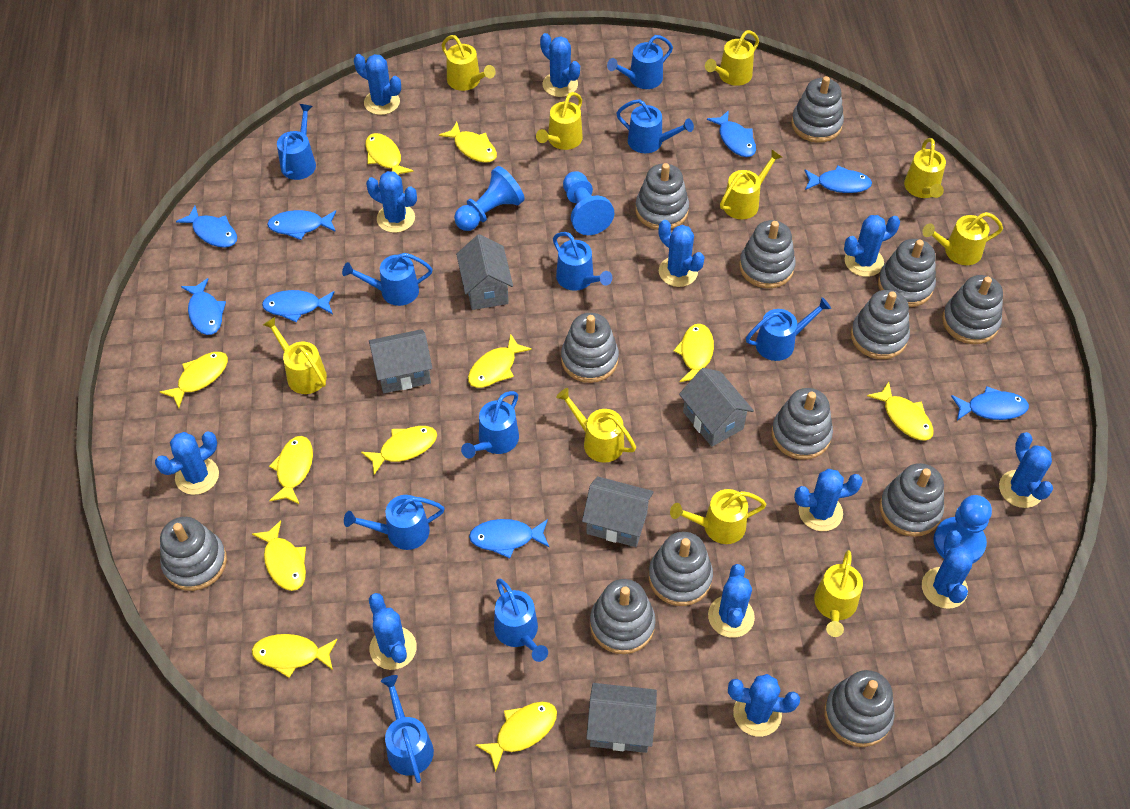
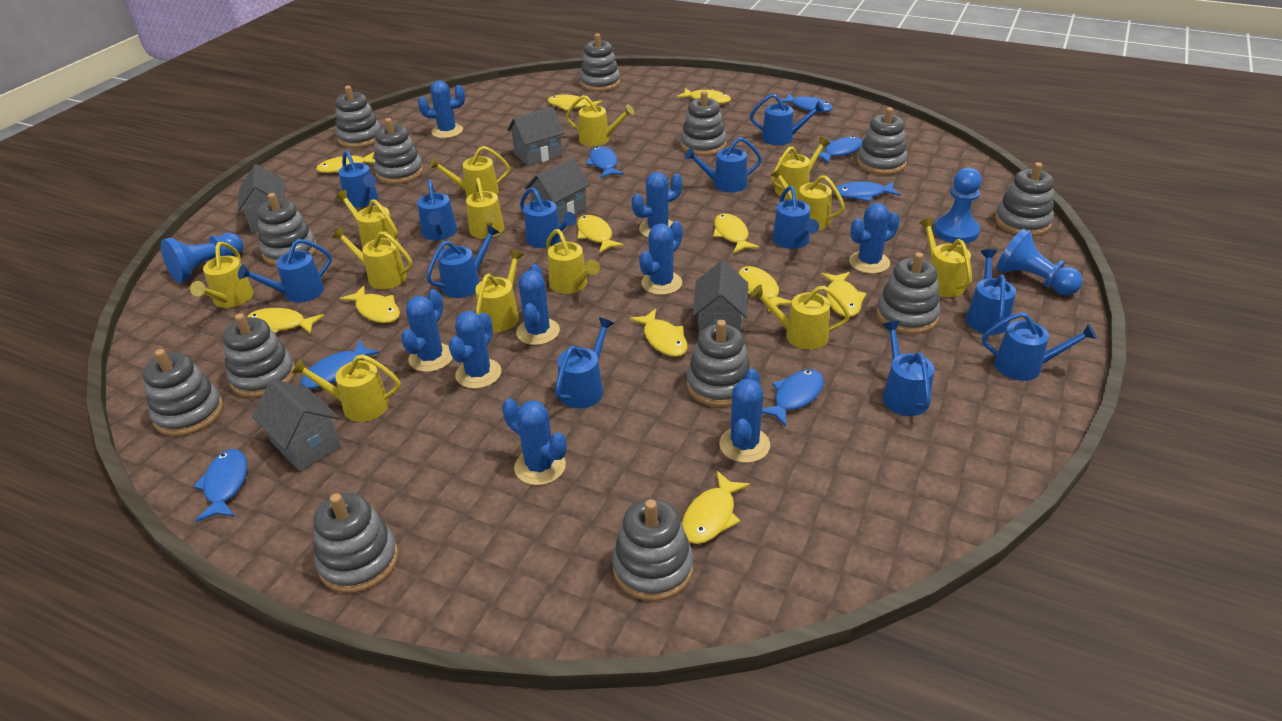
blue cactus: 12 -> 9
blue fish: 8 -> 7
blue watering can: 10 -> 12
yellow watering can: 10 -> 13

